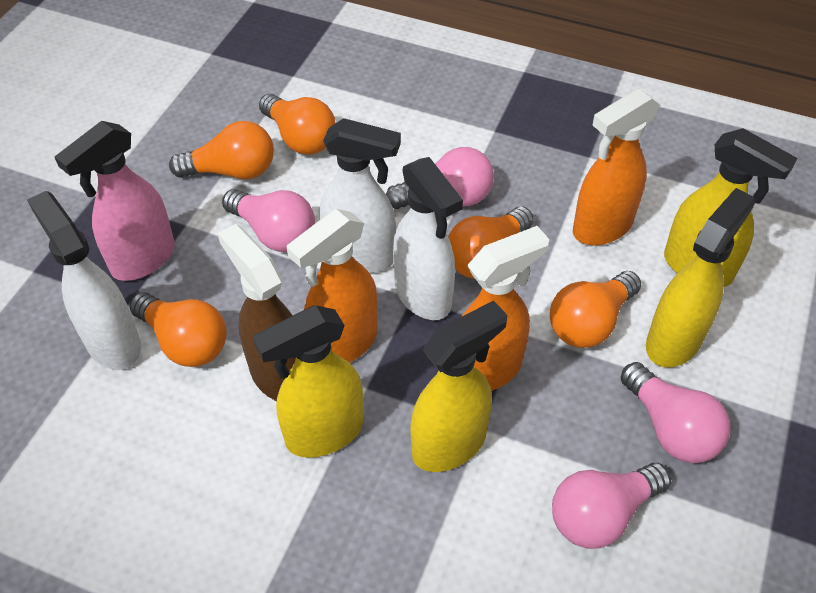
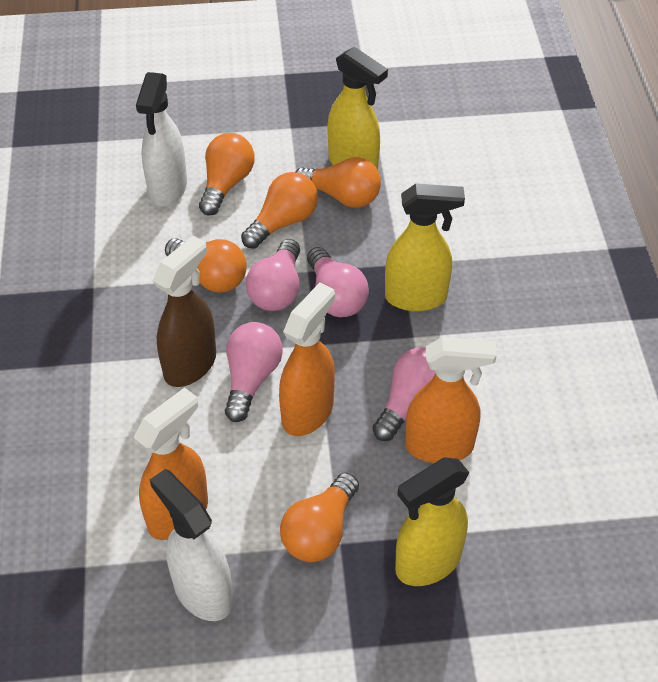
pink spray bottle: 1 -> 0
white spray bottle: 3 -> 2
yellow spray bottle: 4 -> 3

